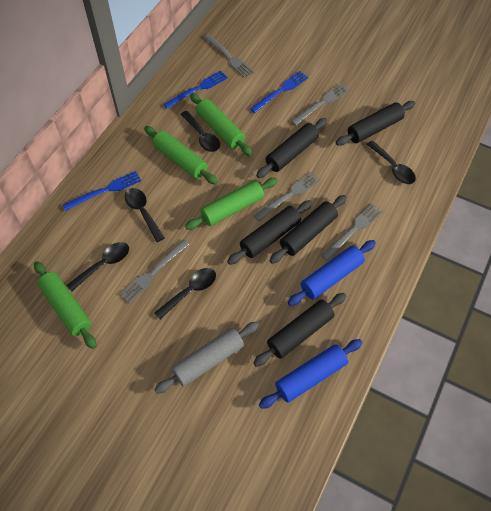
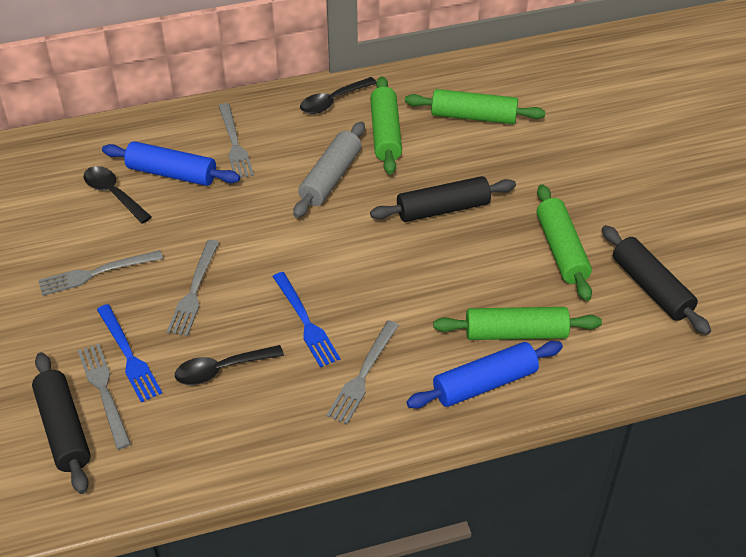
black rolling pin: 5 -> 3
black spoon: 5 -> 3
blue fork: 3 -> 2

